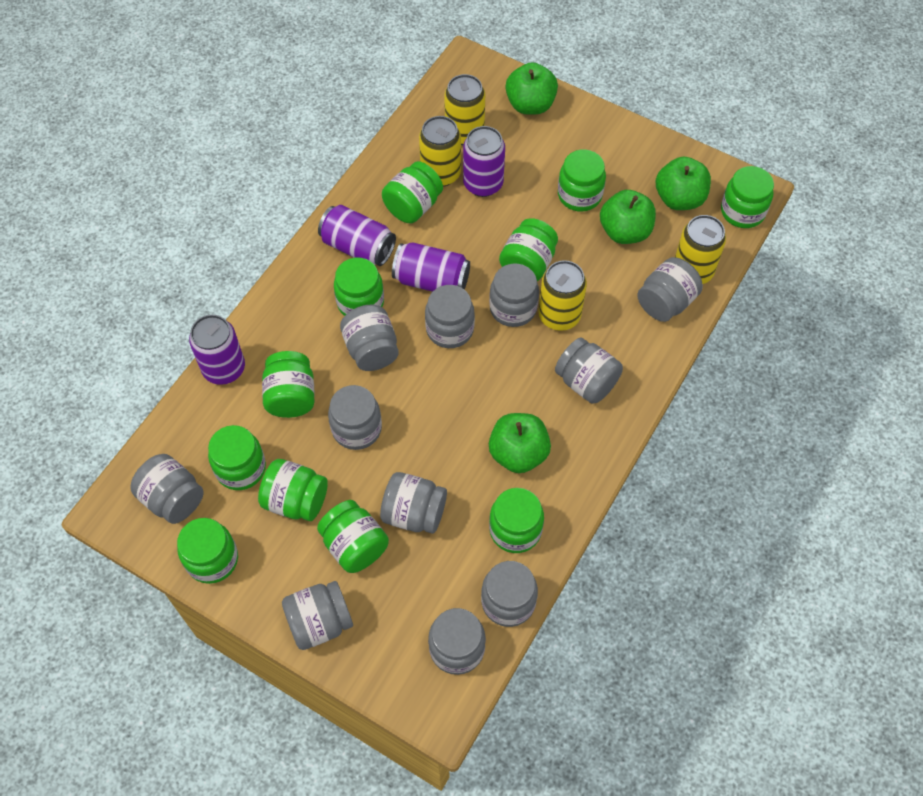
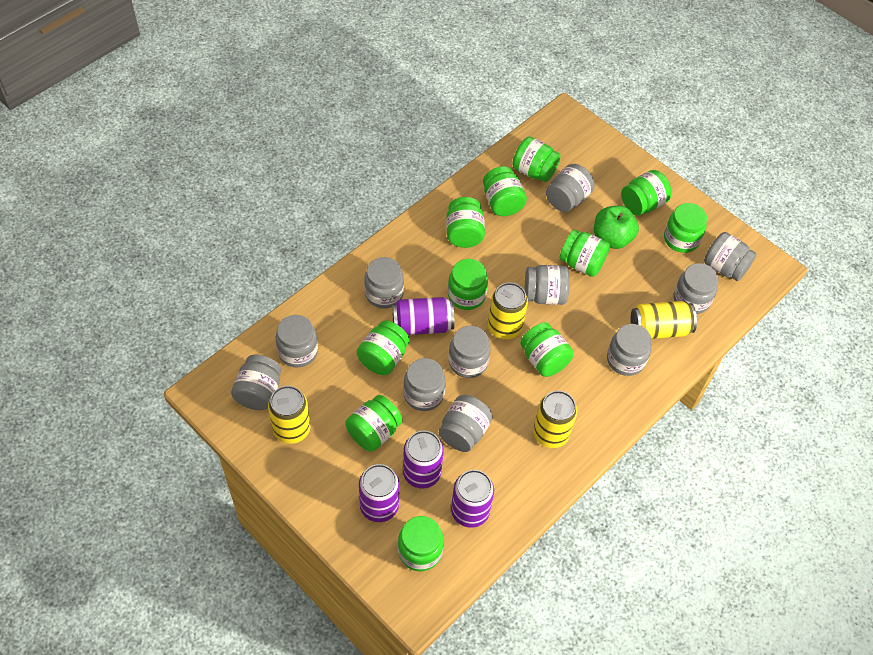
green apple: 4 -> 1

